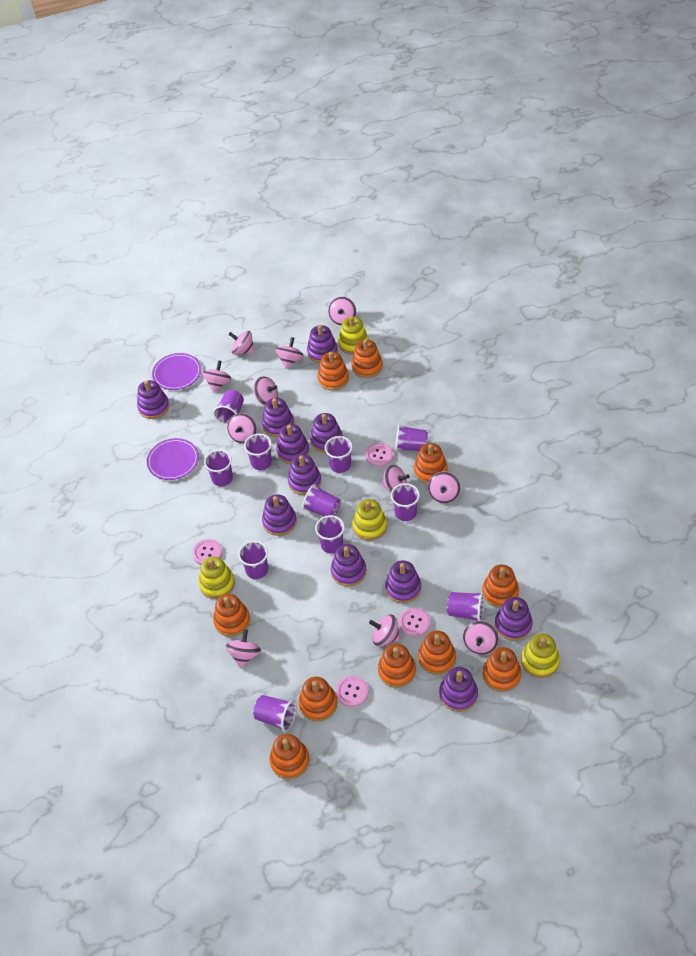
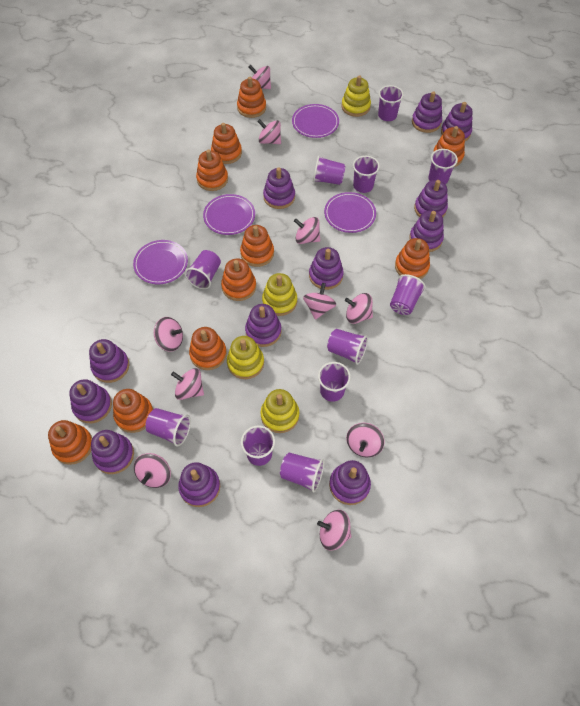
pink button: 4 -> 0
pink spinning top: 11 -> 10
purple plate: 2 -> 4
purple stacking toy: 11 -> 12

